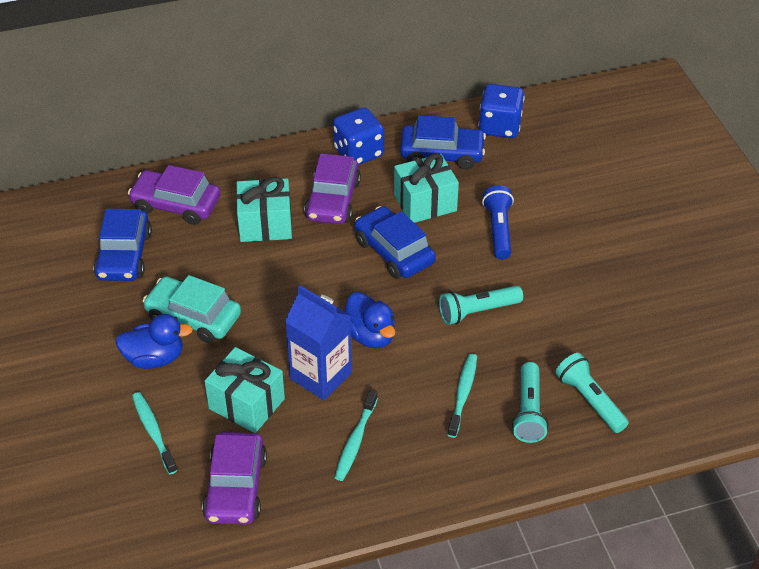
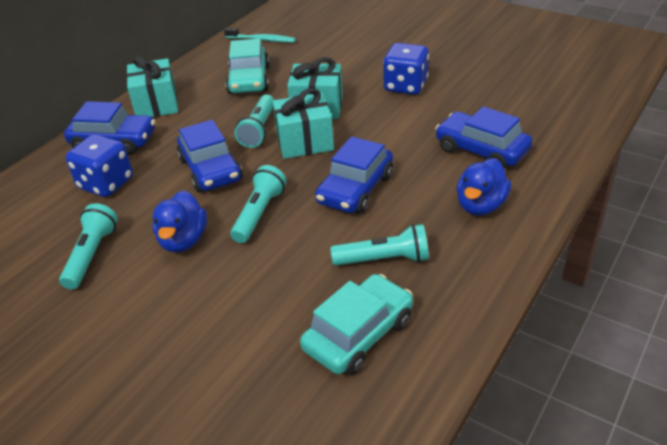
blue car: 3 -> 4
blue carton: 1 -> 0
blue flashlight: 1 -> 0
purple car: 3 -> 0
turquoise car: 1 -> 2
turquoise flashlight: 3 -> 4
turquoise toothbrush: 3 -> 1

